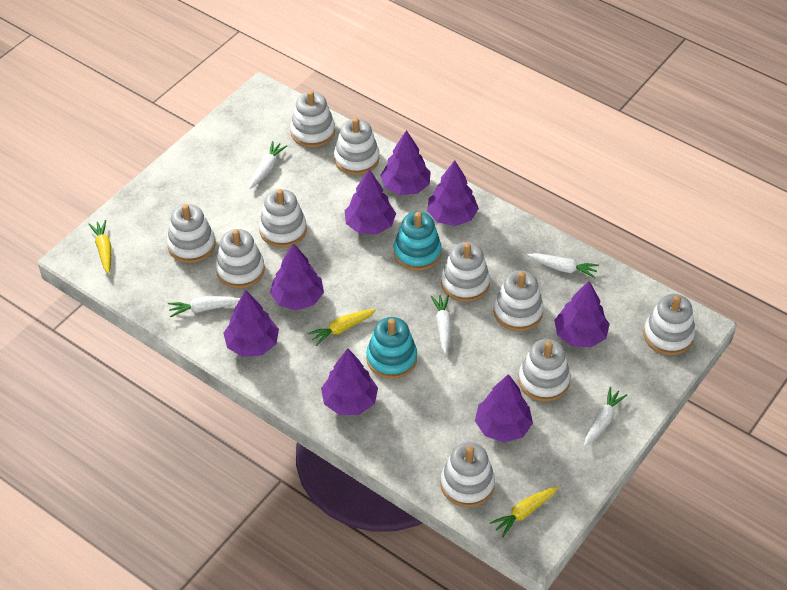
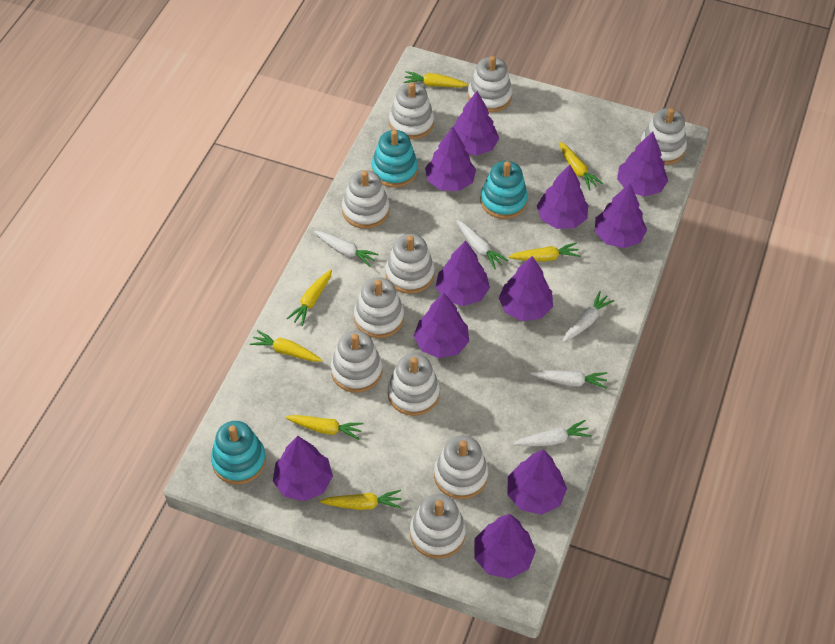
purple tree: 8 -> 11
turquoise stacking toy: 2 -> 3
yellow carrot: 3 -> 7

